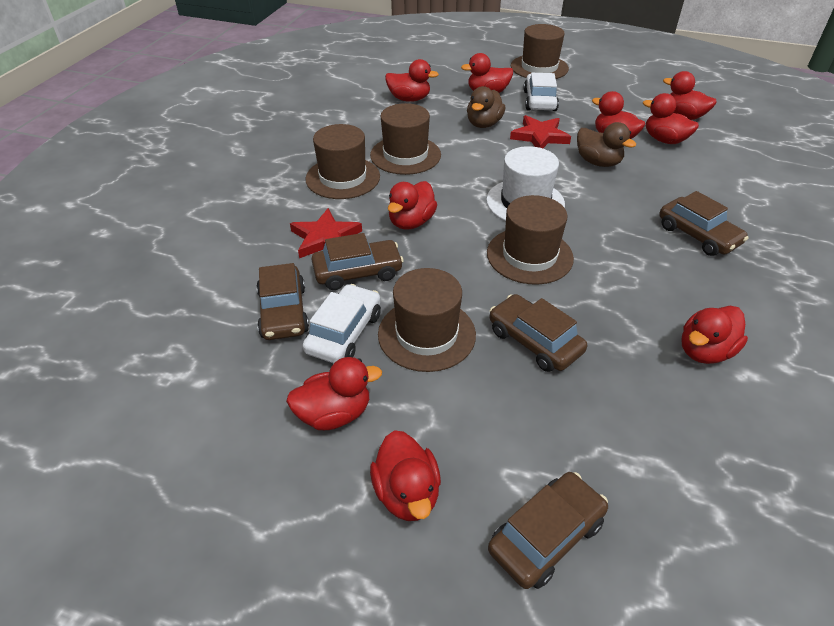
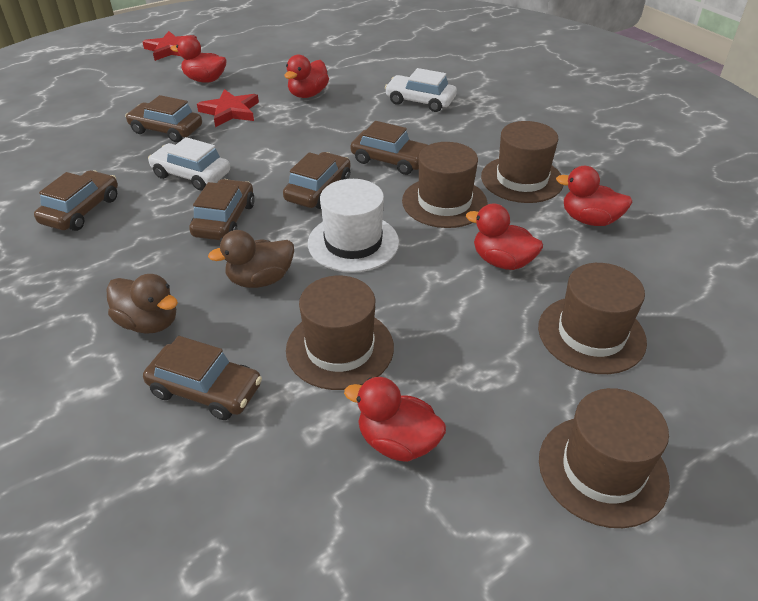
brown car: 5 -> 6
red duck: 9 -> 5

